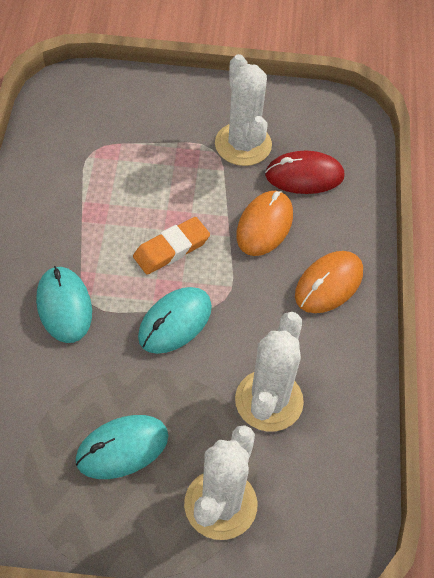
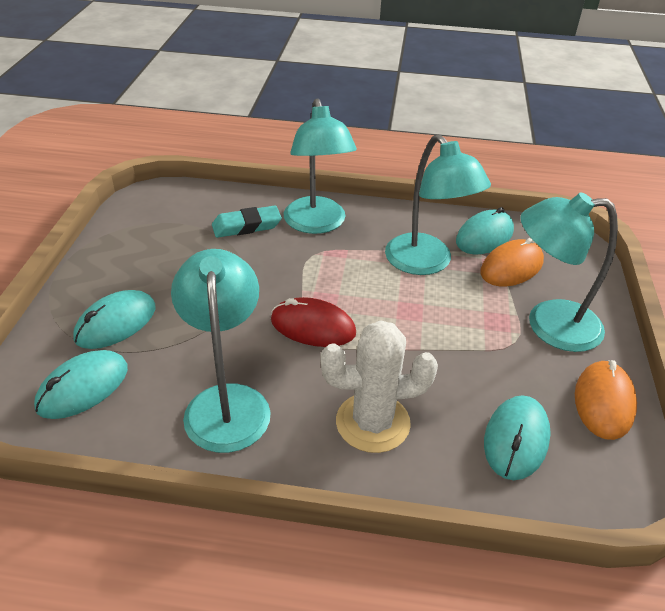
orange eraser: 1 -> 0
turquoise eraser: 0 -> 1
turquoise lamp: 0 -> 4
turquoise mouse: 3 -> 4
white cactus: 3 -> 1

